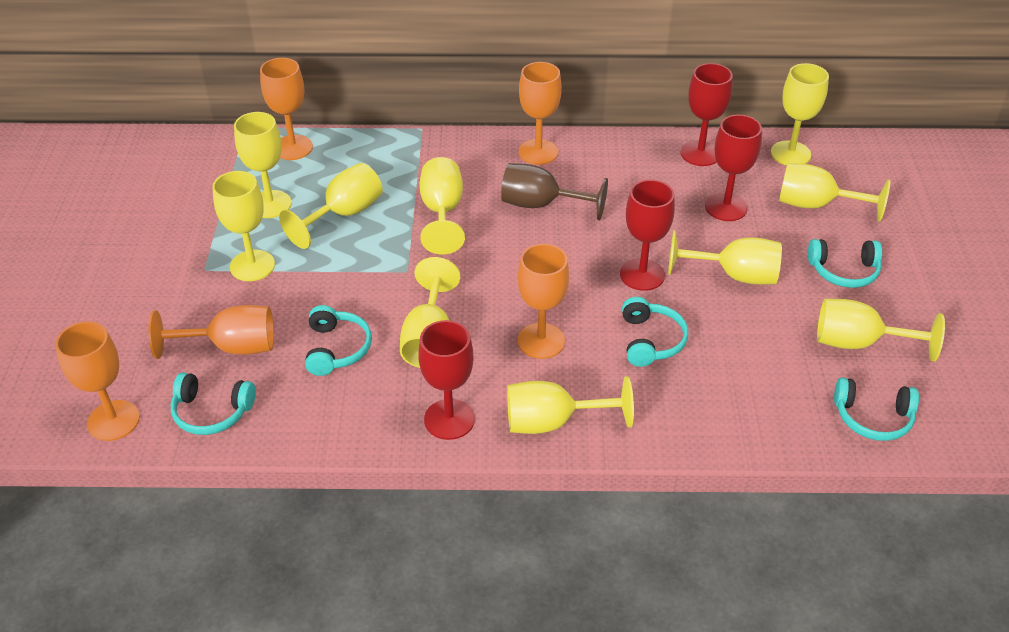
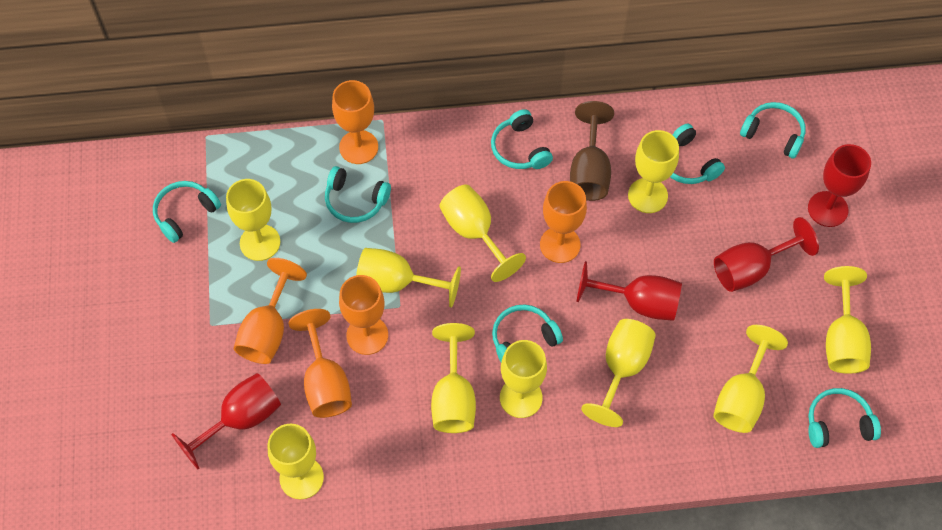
turquoise headphones: 5 -> 7

